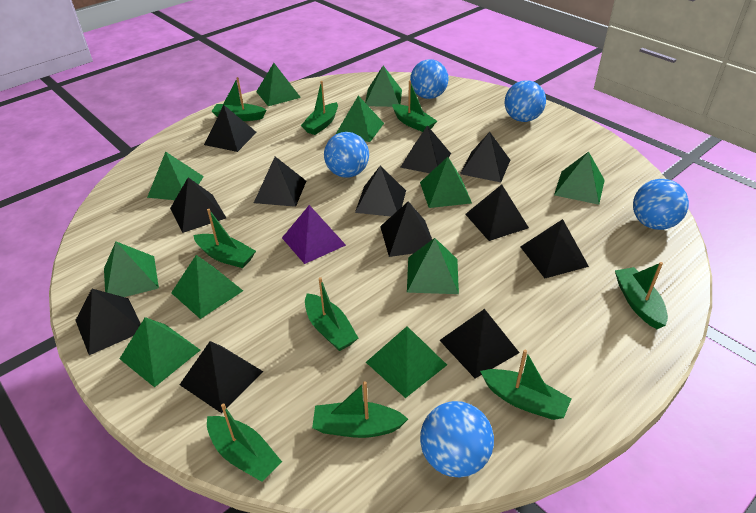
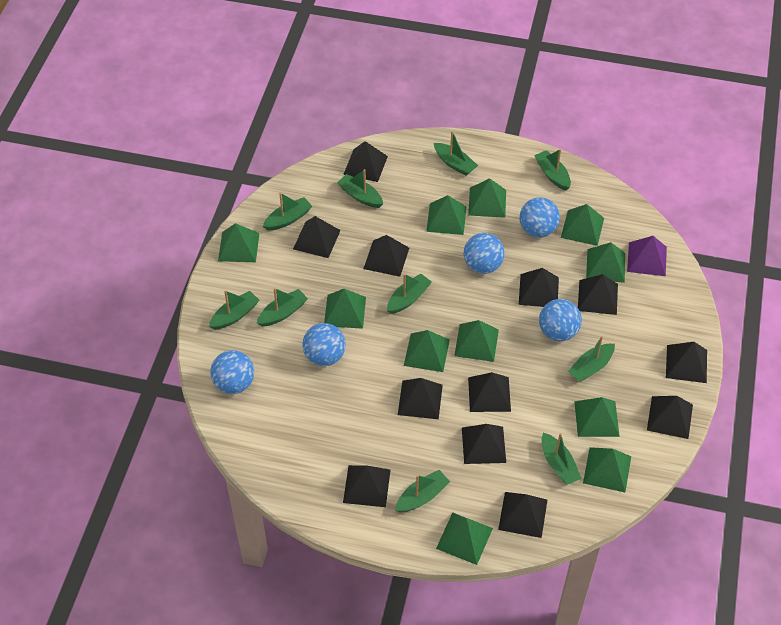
green boat: 9 -> 10

